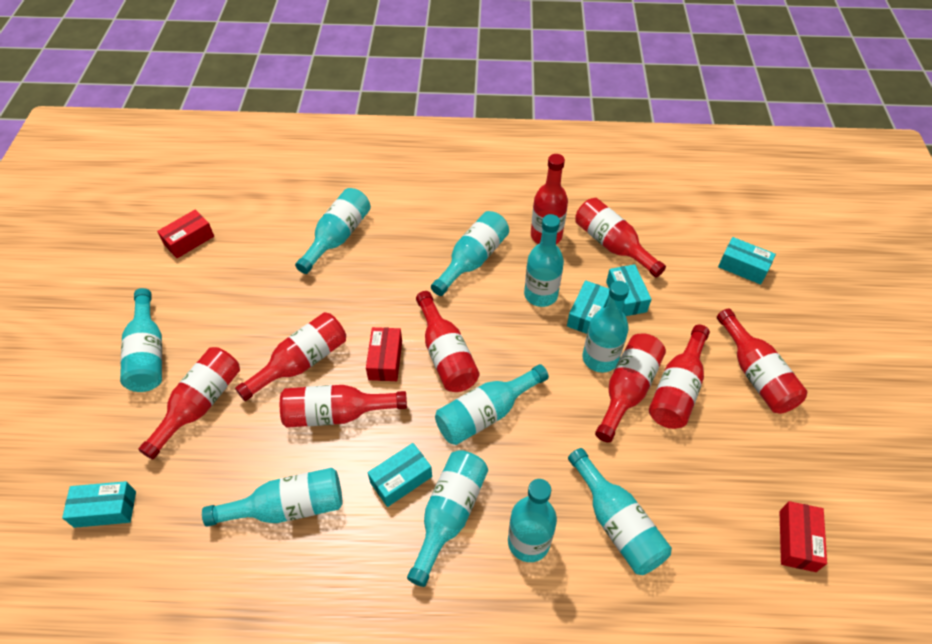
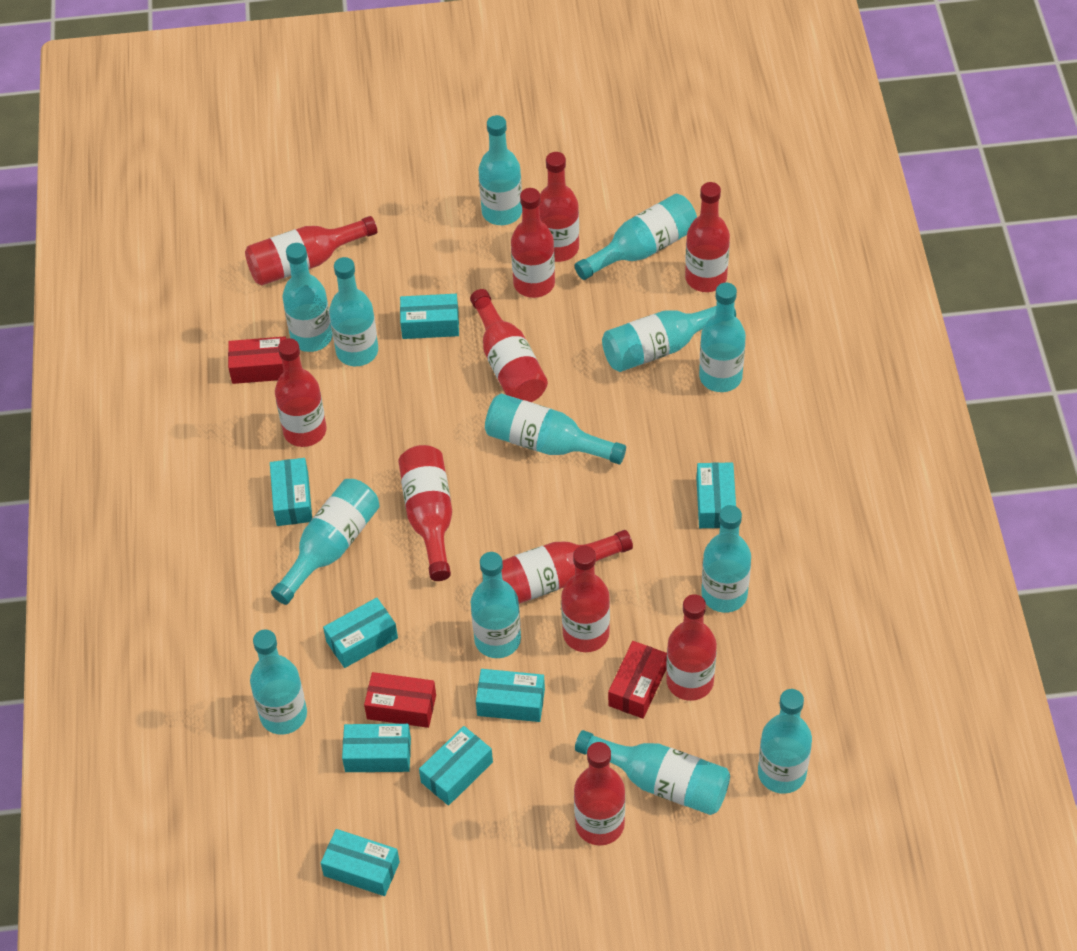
red bottle: 9 -> 11
turquoise bottle: 10 -> 13
turquoise box: 5 -> 8

